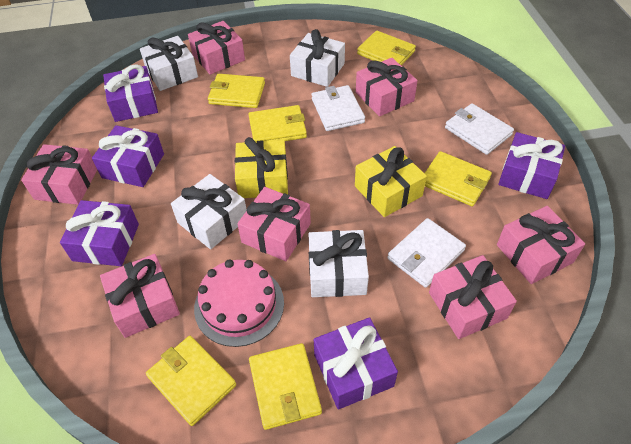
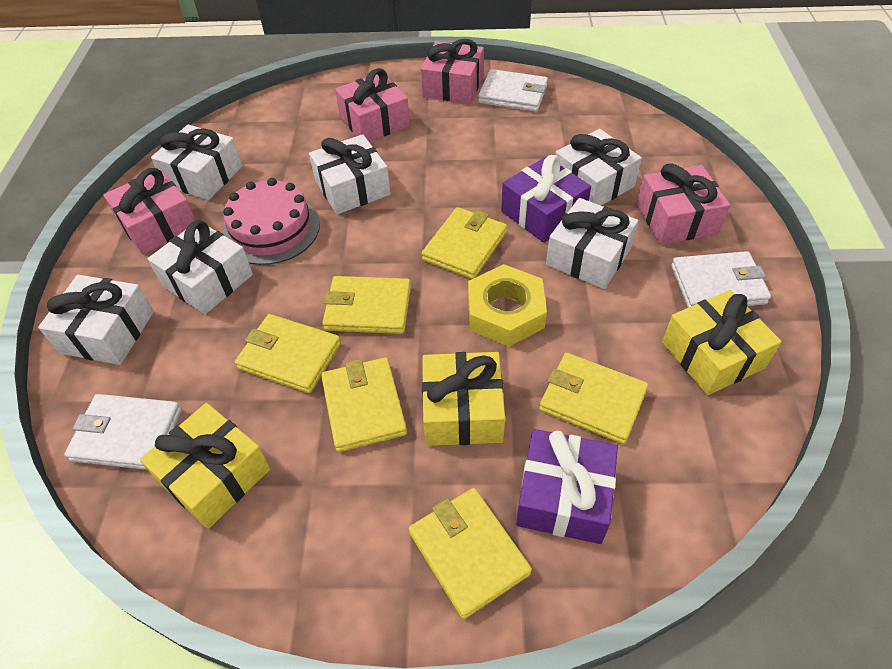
pink gift: 7 -> 4
purple gift: 5 -> 2
white gift: 4 -> 6
yellow gift: 2 -> 3
yellow nut: 0 -> 1

